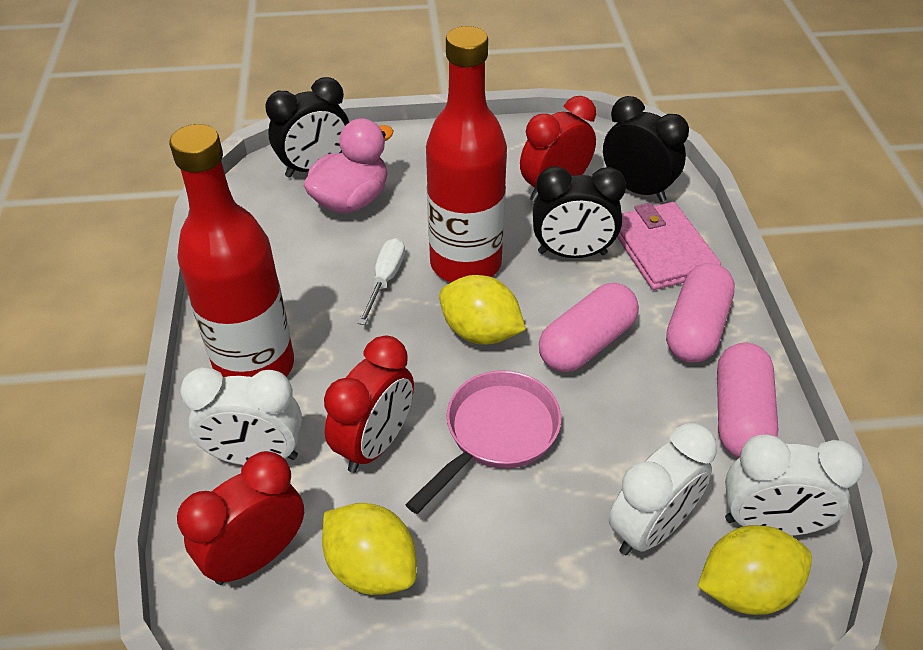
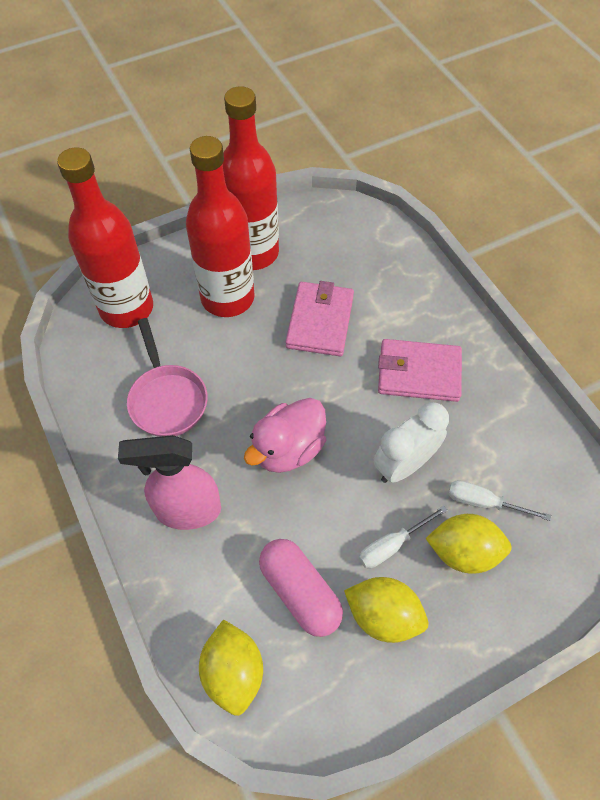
black clock: 3 -> 0
pink capsule: 3 -> 1
pink spray bottle: 0 -> 1
pink wallet: 1 -> 2
red bottle: 2 -> 3
red clock: 3 -> 0
white clock: 3 -> 1
white screwdriver: 1 -> 2

